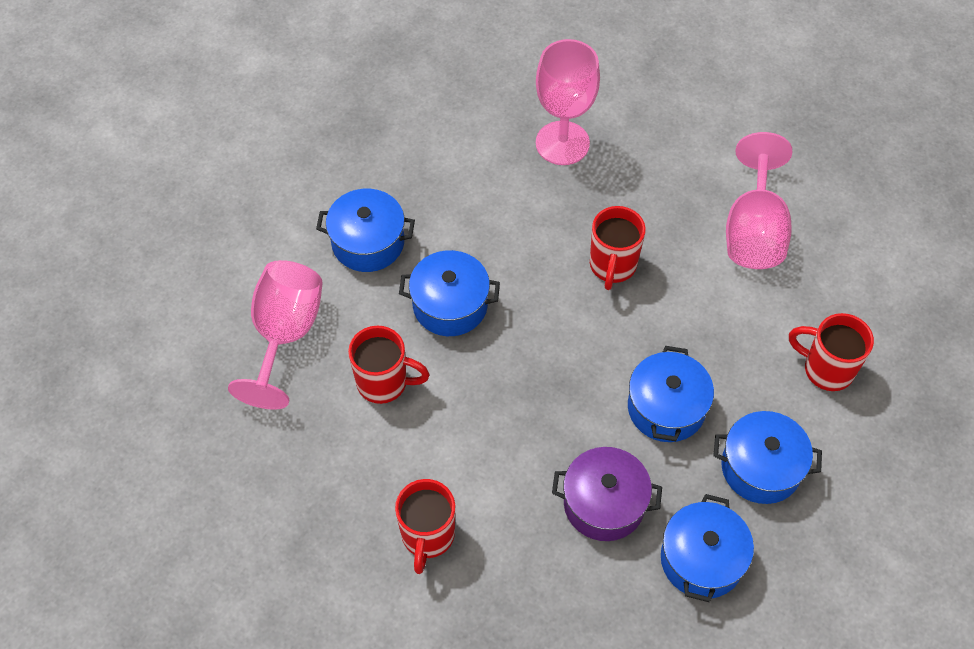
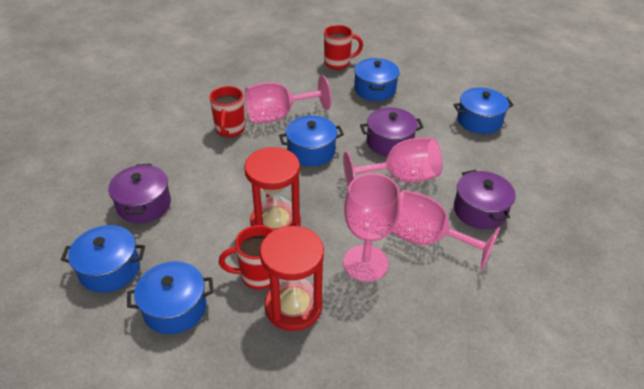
pink goblet: 3 -> 4
purple pot: 1 -> 3
red hourglass: 0 -> 2
red mug: 4 -> 3

